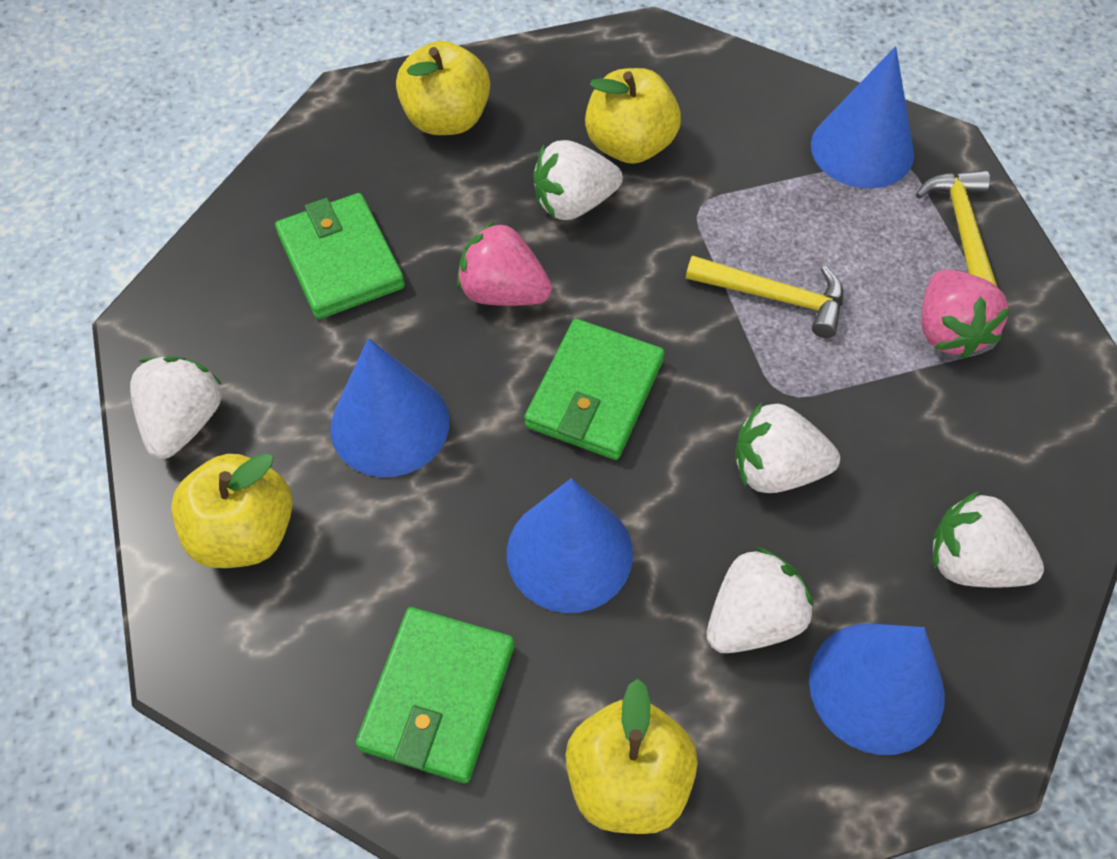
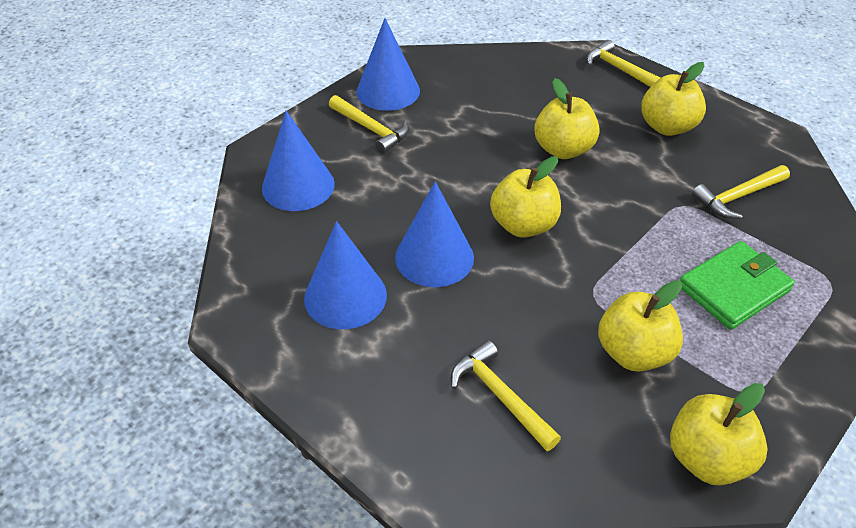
green wallet: 3 -> 1
pink strawberry: 2 -> 0
white strawberry: 5 -> 0
yellow apple: 4 -> 5
yellow hammer: 2 -> 4

